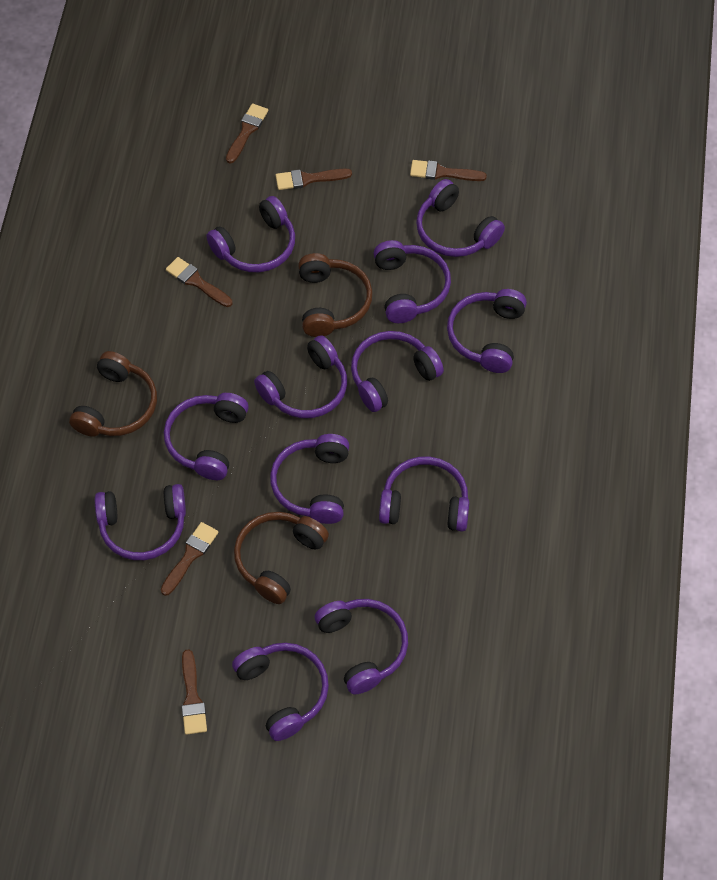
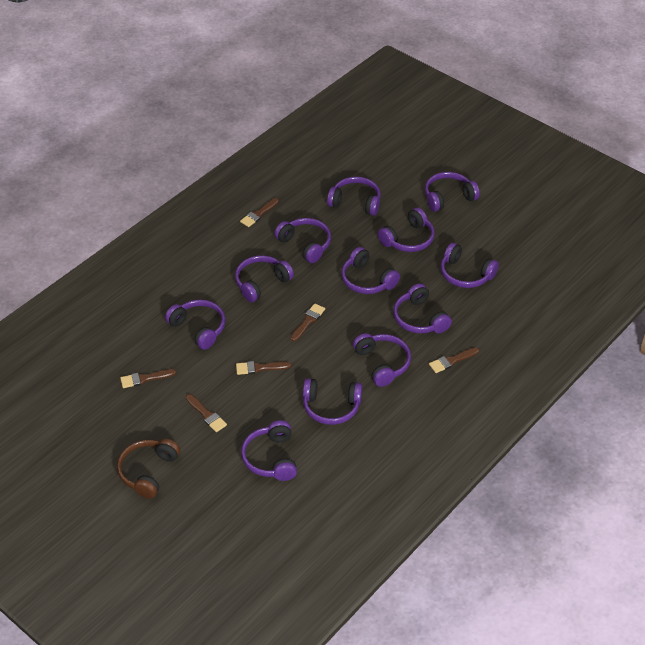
brown headphones: 3 -> 1

